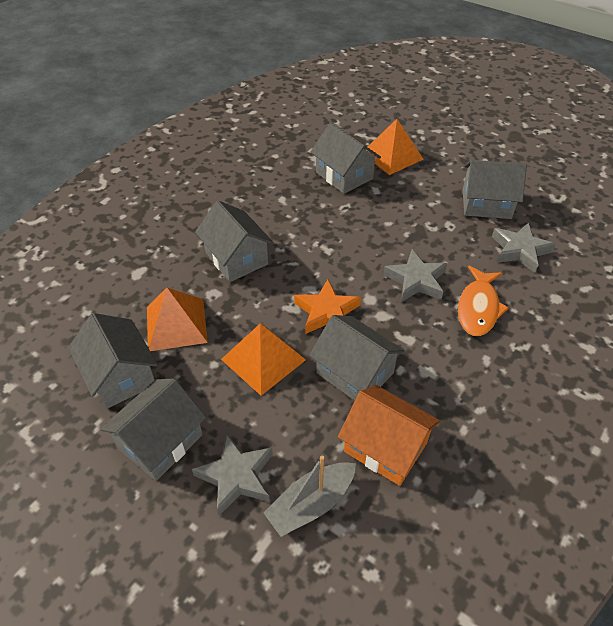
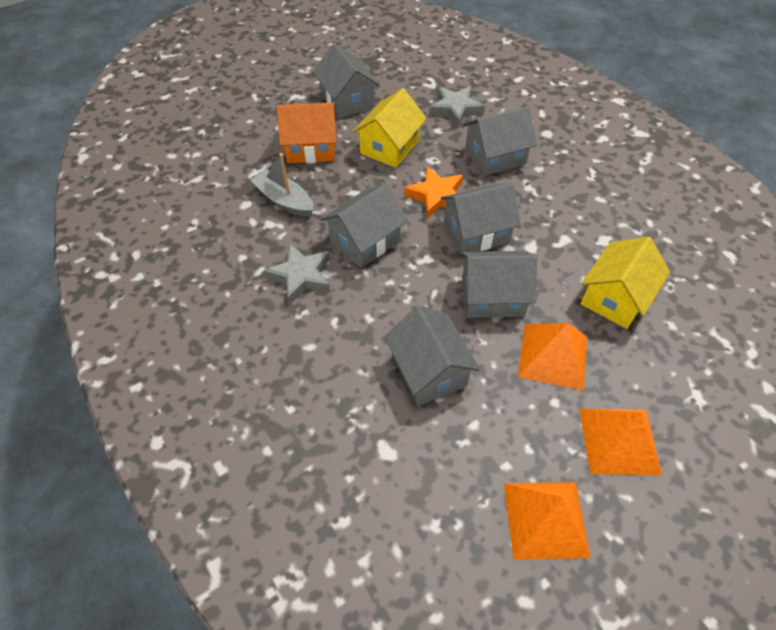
grey star: 3 -> 2
orange fish: 1 -> 0
yellow house: 0 -> 2

